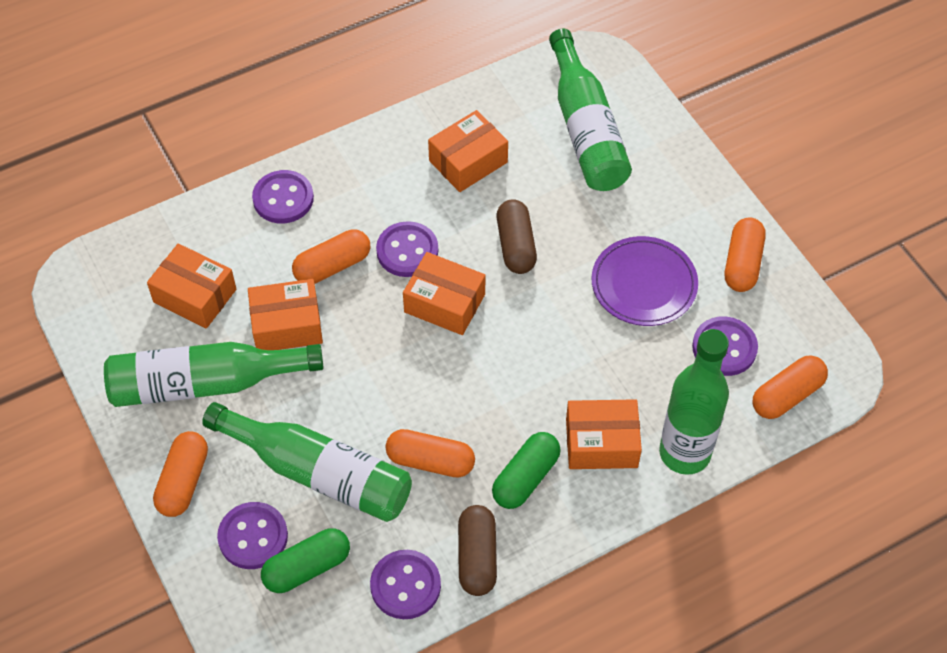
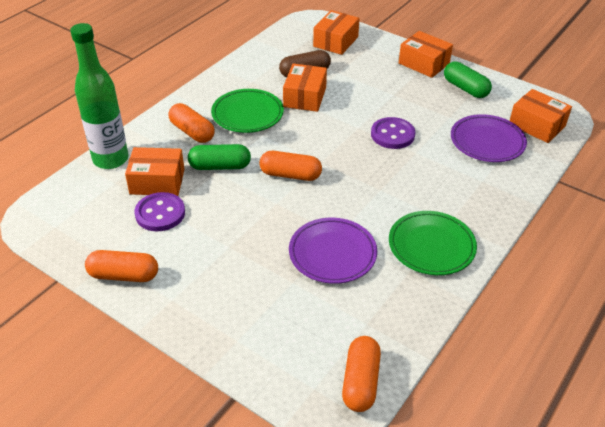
brown capsule: 2 -> 1
green bottle: 4 -> 1
green plate: 0 -> 2
orange capsule: 5 -> 4
purple button: 5 -> 2
purple plate: 1 -> 2

